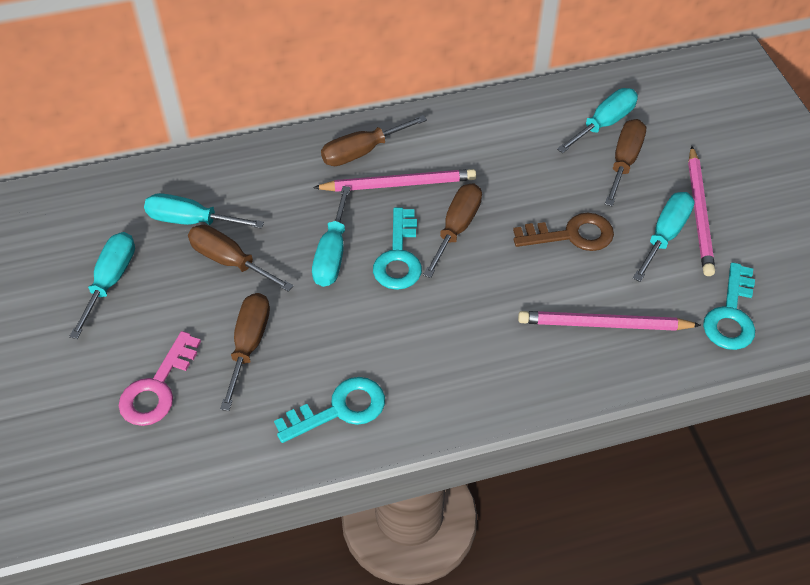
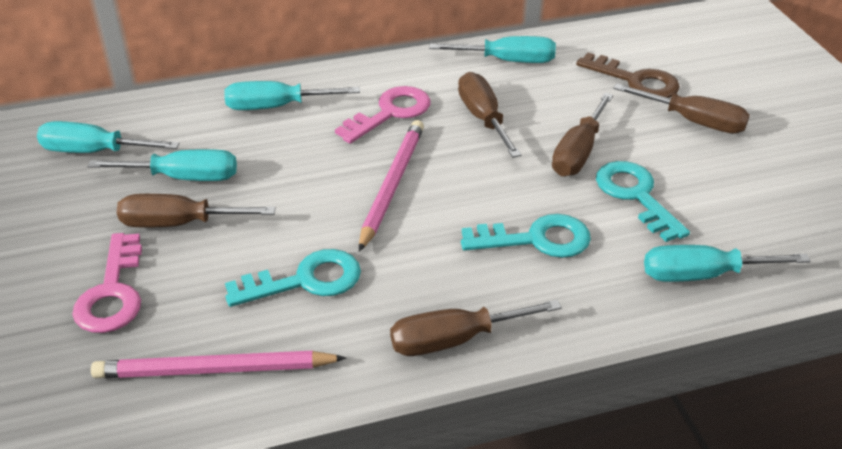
pink key: 1 -> 2
pink pencil: 3 -> 2

